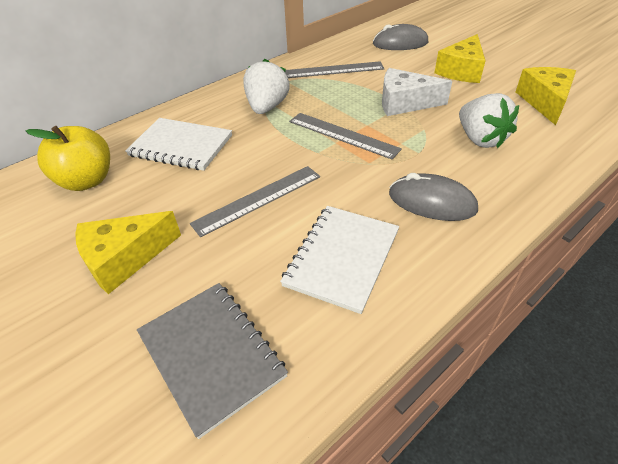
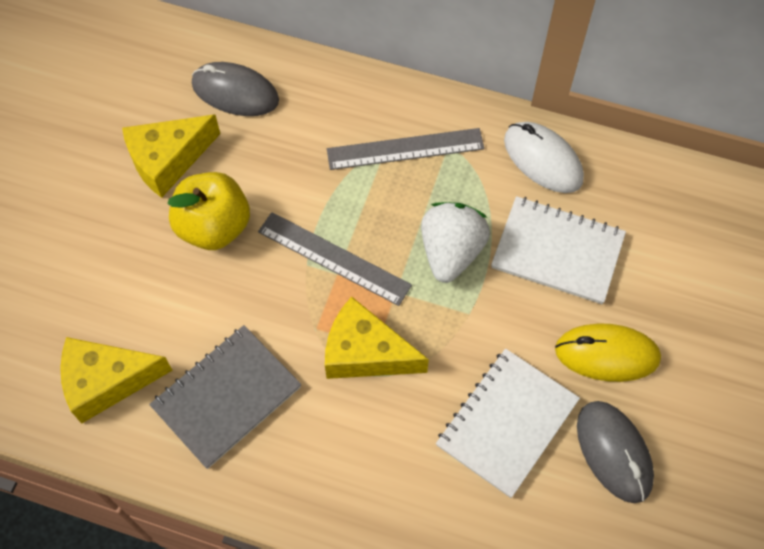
grey ruler: 3 -> 2
white cheese: 1 -> 0
white mouse: 0 -> 1
white strawberry: 2 -> 1
yellow mouse: 0 -> 1

